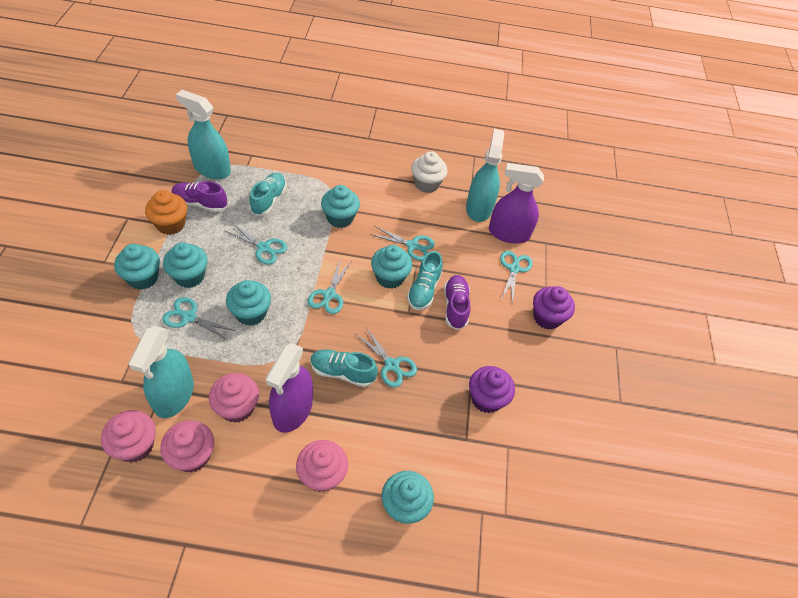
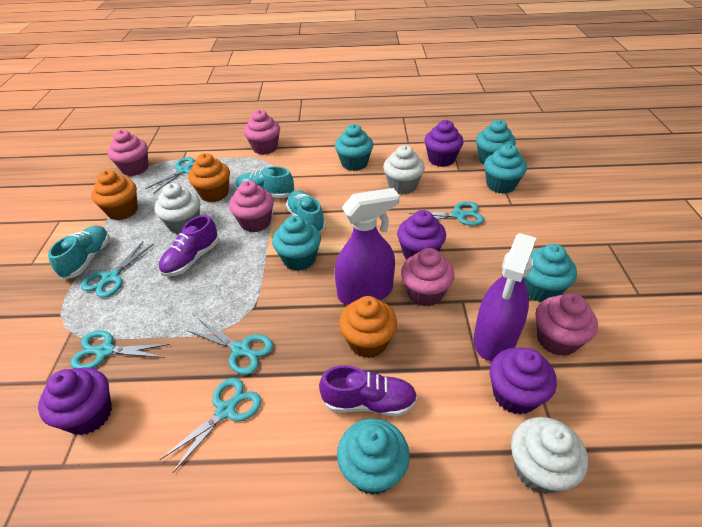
orange cupcake: 1 -> 3
pink cupcake: 4 -> 5
purple cupcake: 2 -> 4
turquoise spray bottle: 3 -> 0
white cupcake: 1 -> 3

